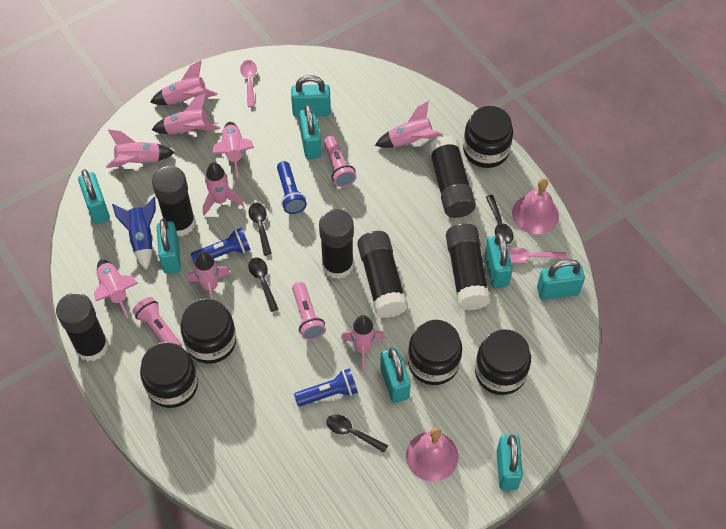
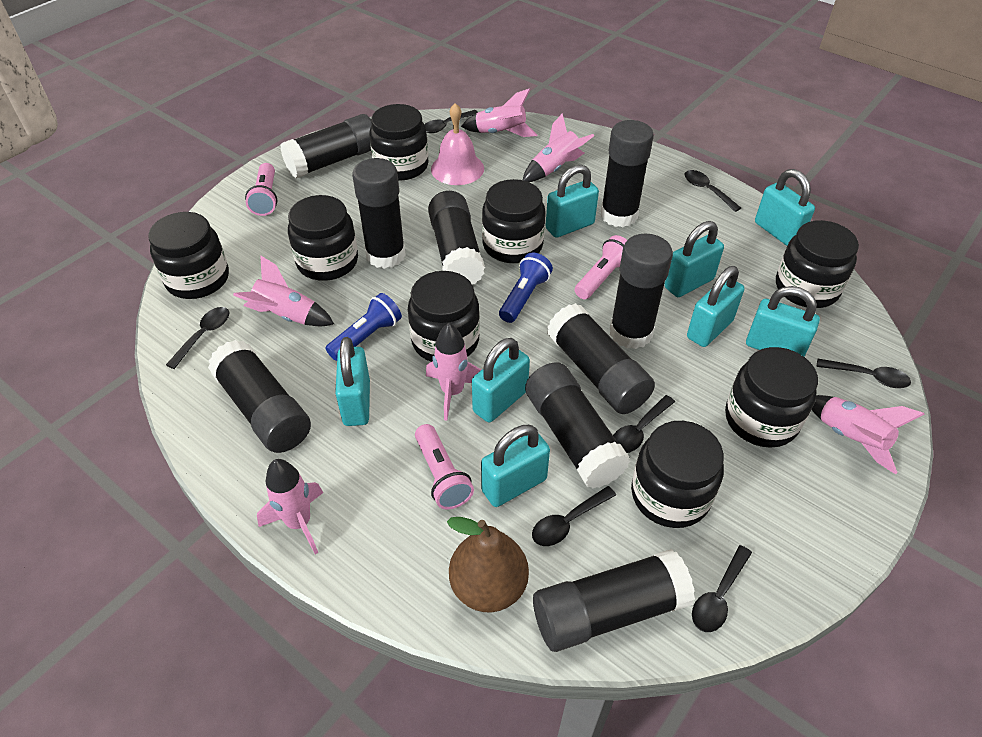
black glue stick: 6 -> 9
black jar: 5 -> 8
black spoon: 4 -> 7
blue flashlight: 3 -> 2
blue rocket: 1 -> 0
brown pear: 0 -> 1
pink bell: 2 -> 1
pink rocket: 9 -> 6
pink spoon: 2 -> 0

